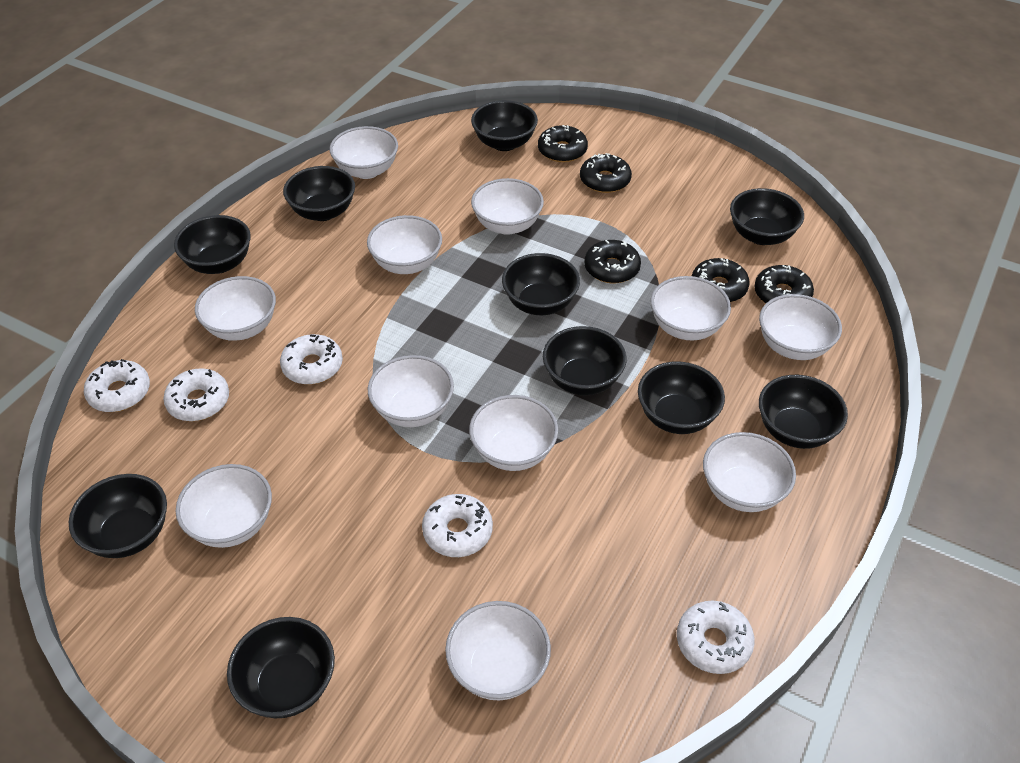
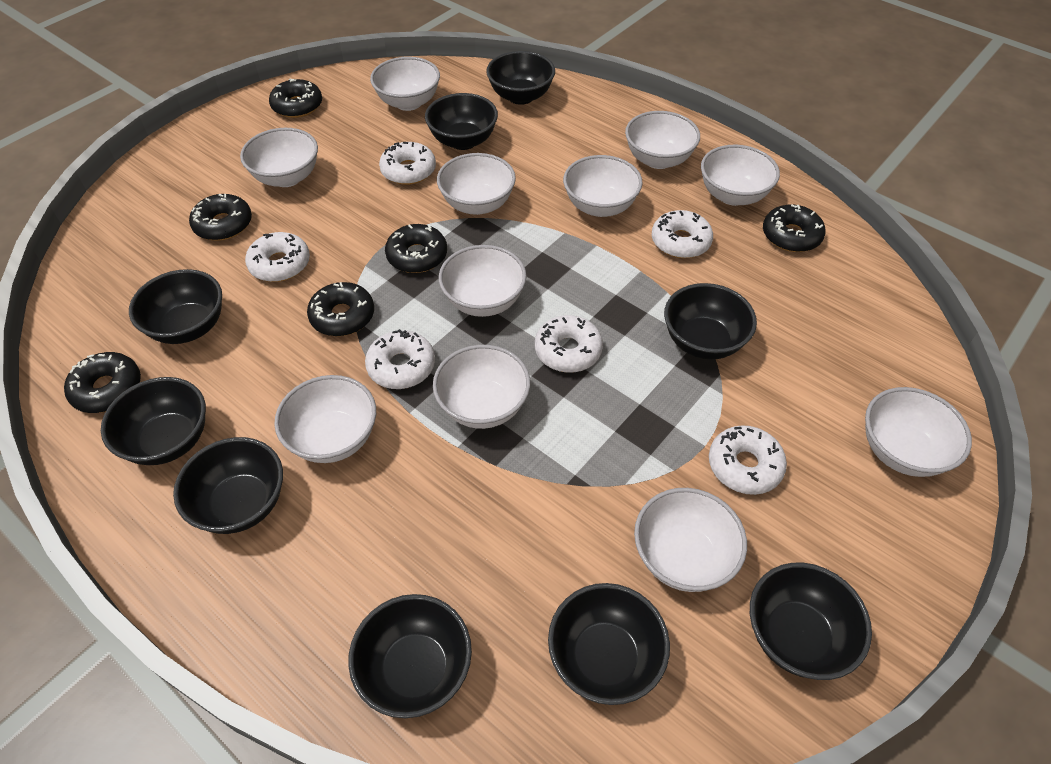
black bowl: 10 -> 9
black donut: 5 -> 6
white donut: 5 -> 6

